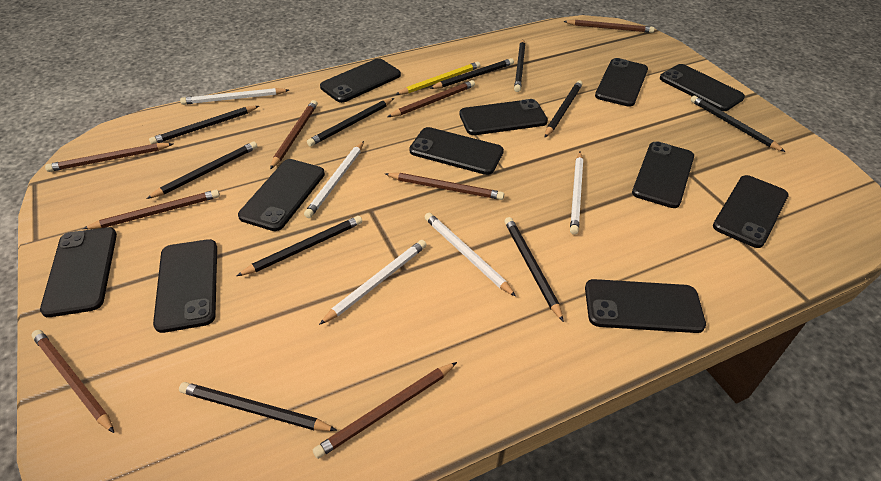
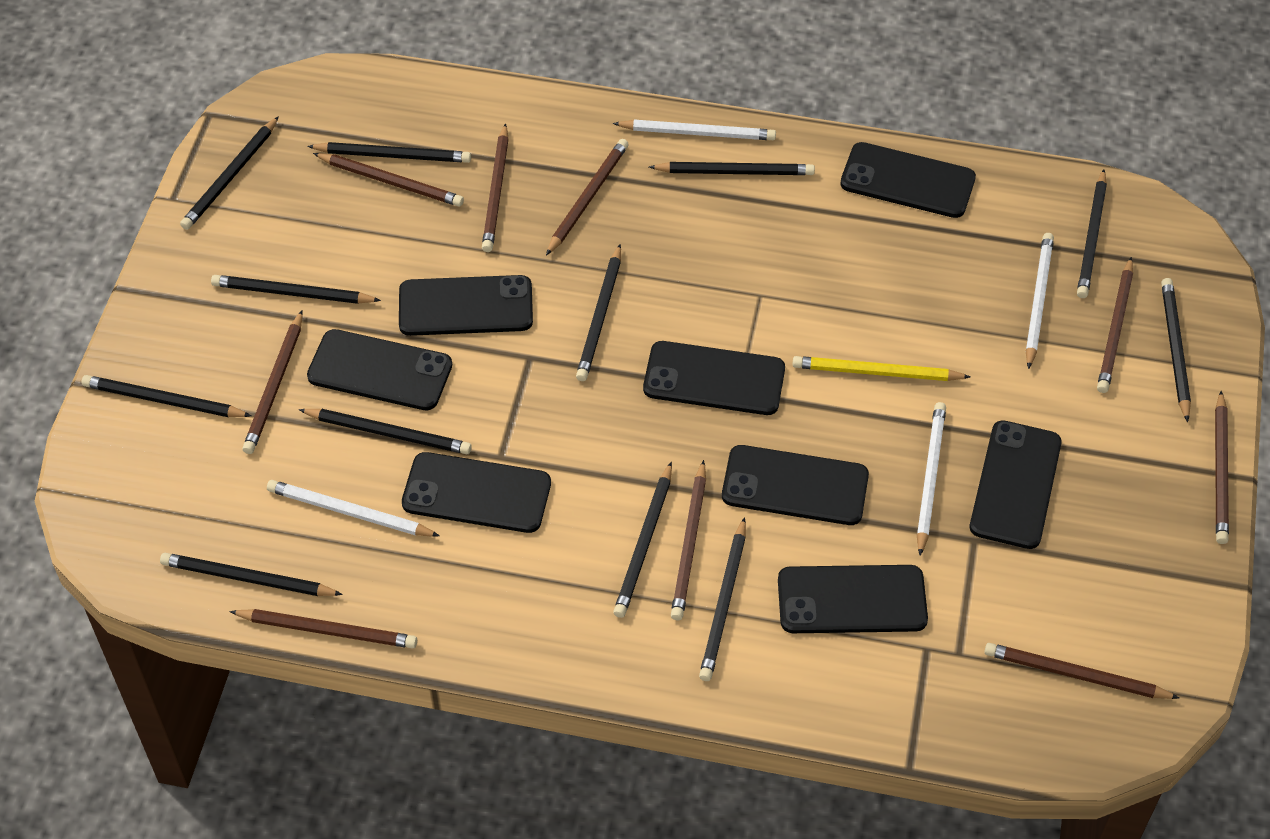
black pencil: 10 -> 12
black phone: 11 -> 8
brown pencil: 8 -> 9
white pencil: 5 -> 4

